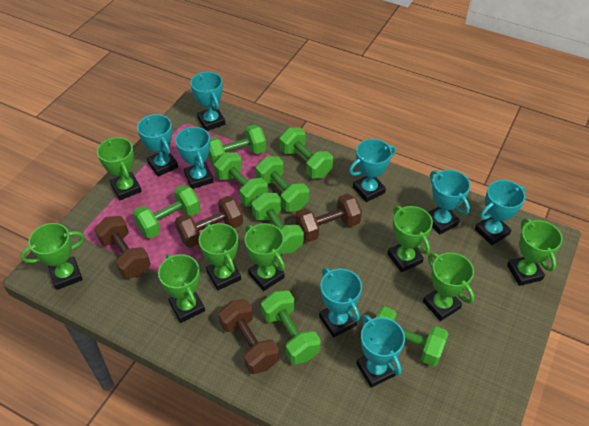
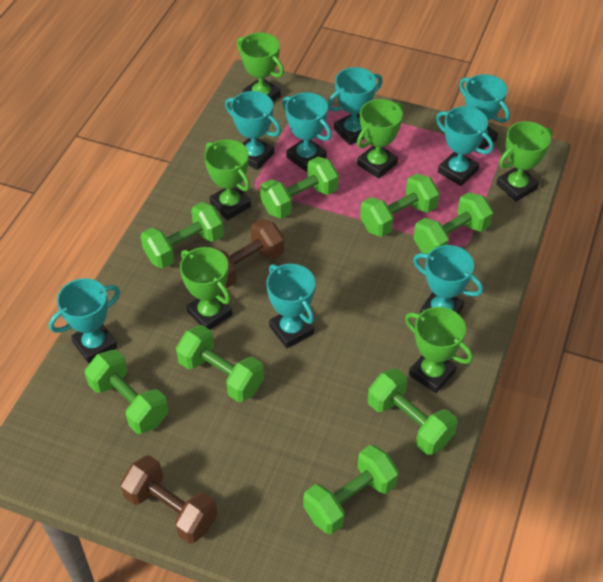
brown dumbbell: 4 -> 2
green trophy: 8 -> 6

